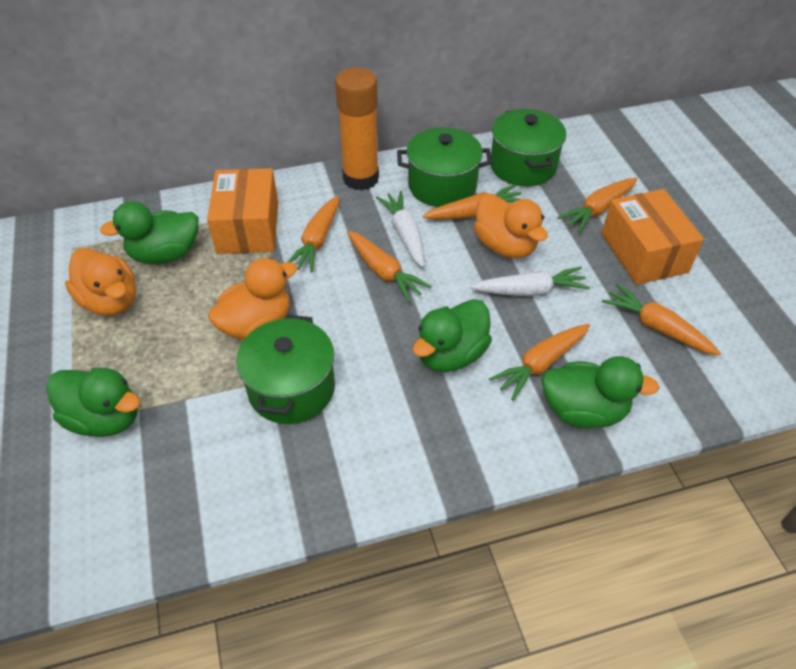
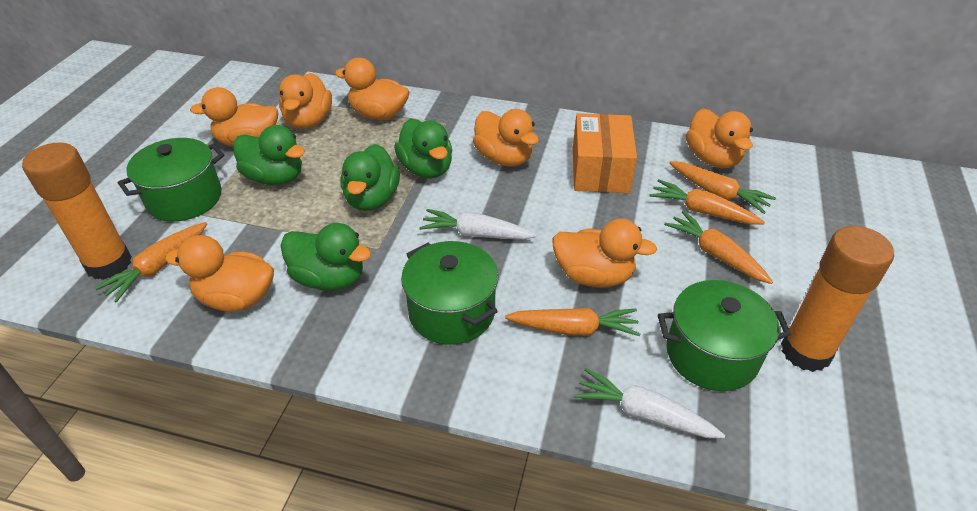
orange box: 2 -> 1
orange carrot: 6 -> 5
orange duck: 3 -> 7
orange glue stick: 1 -> 2

